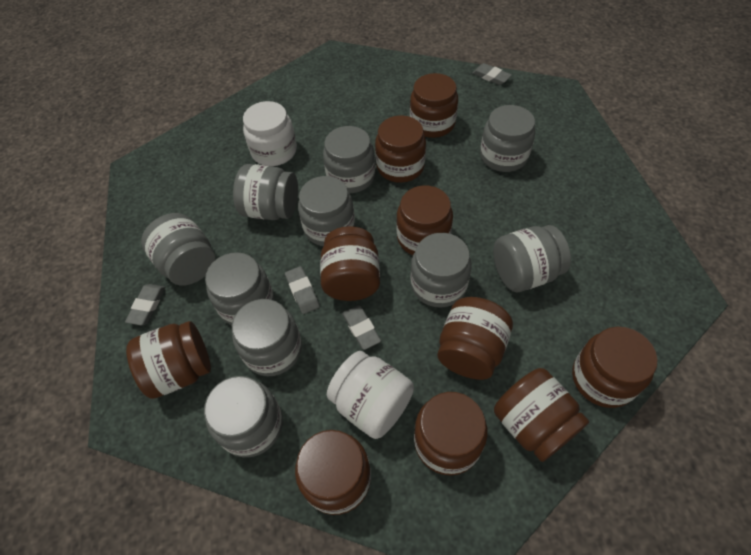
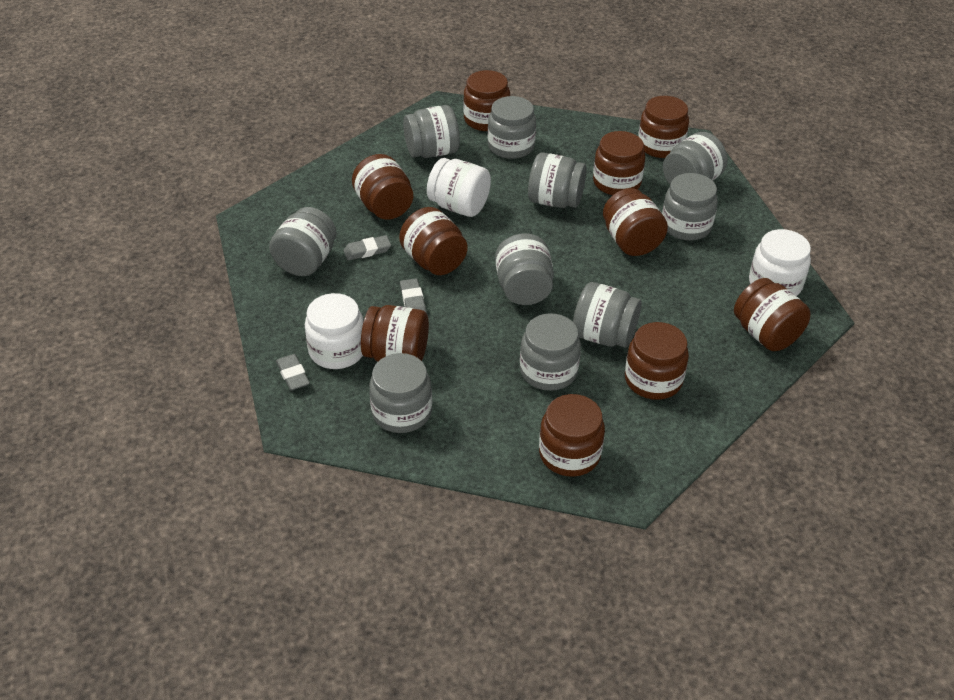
grey eraser: 4 -> 3
white jar: 2 -> 3

